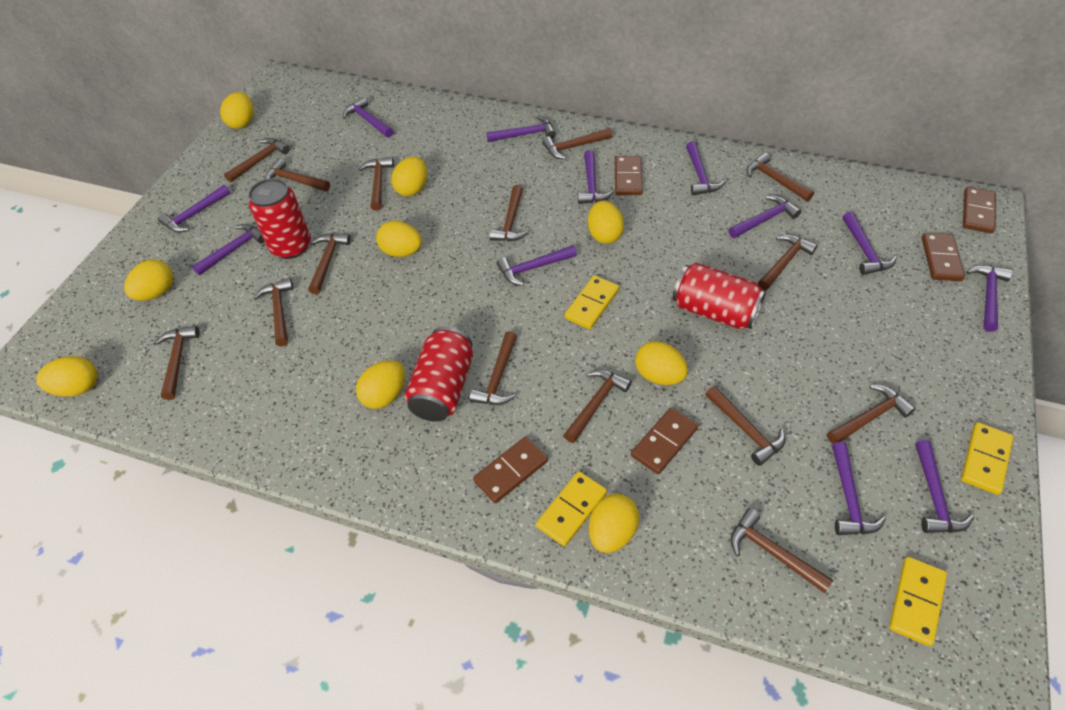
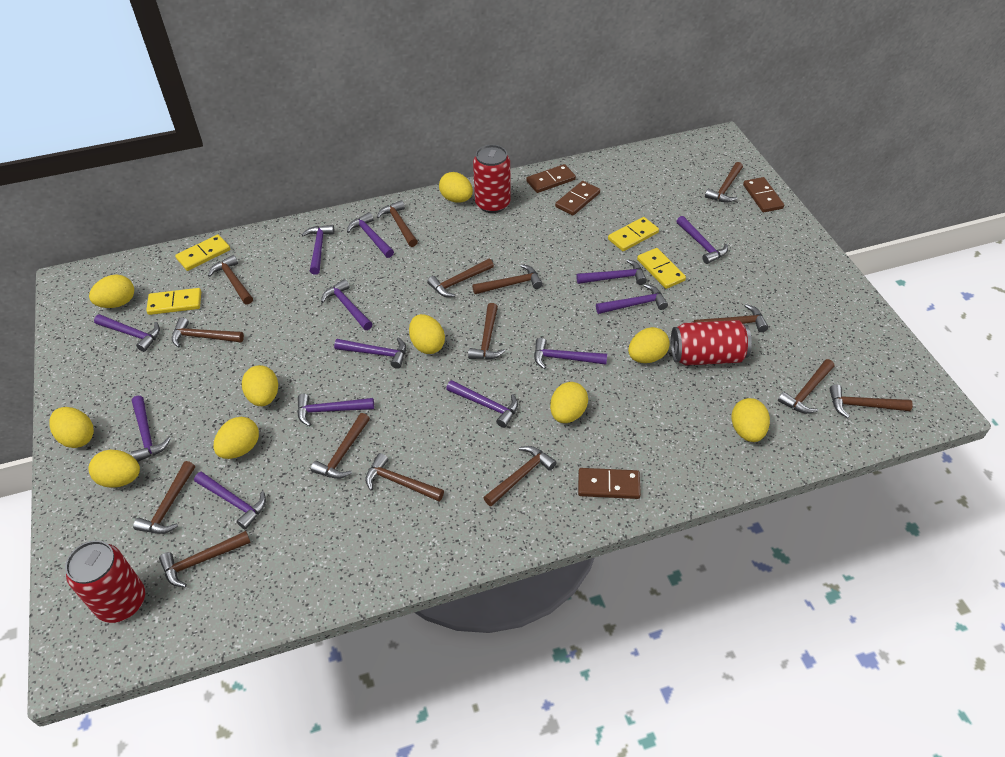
brown domino: 5 -> 4
purple hammer: 12 -> 13
yellow egg: 9 -> 10

